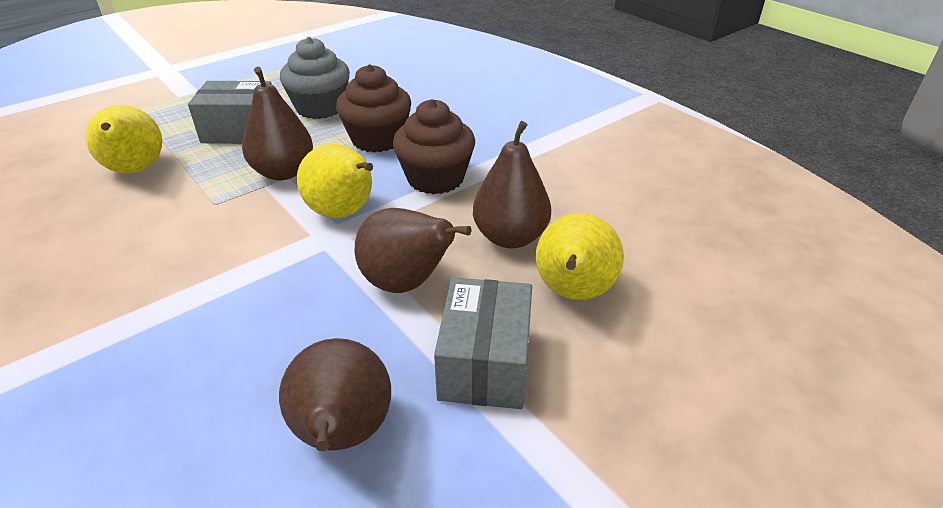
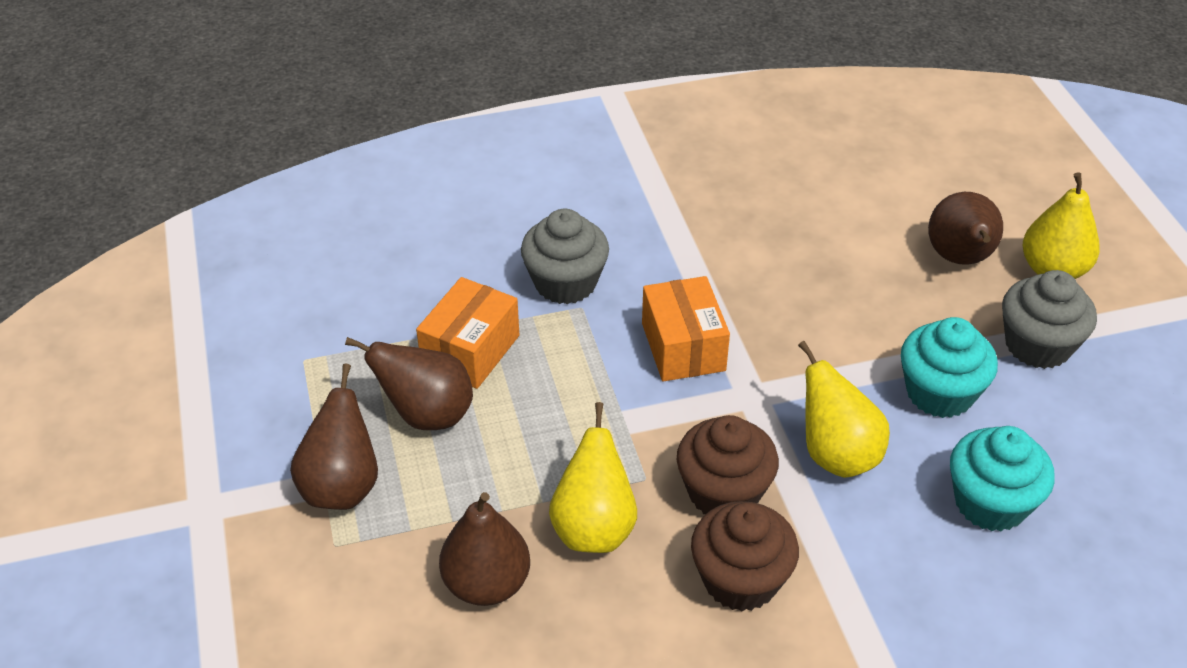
grey box: 2 -> 0
grey cupcake: 1 -> 2
orange box: 0 -> 2
turquoise cupcake: 0 -> 2

